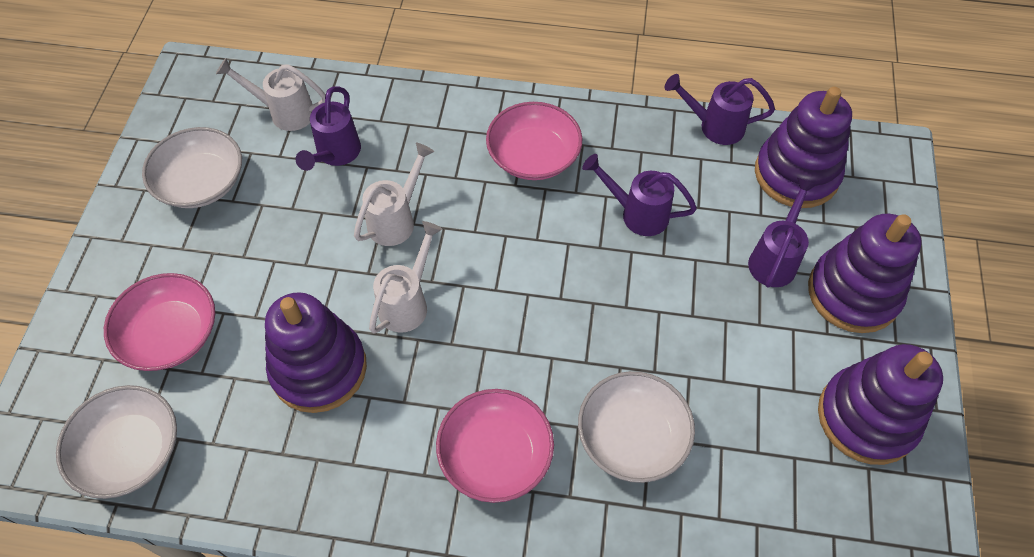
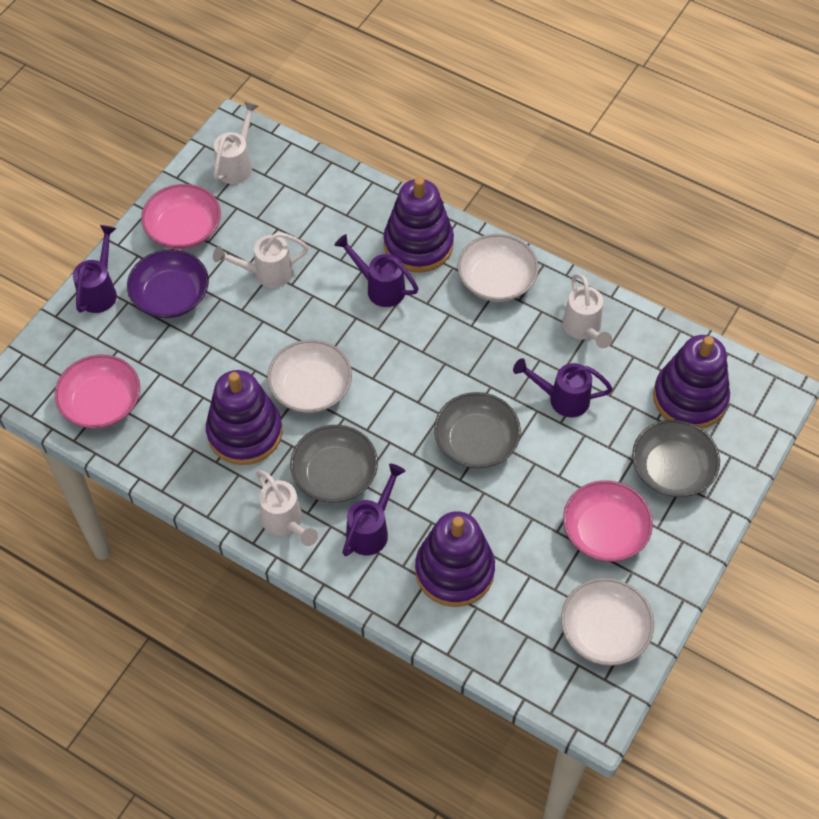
grey bowl: 0 -> 3
purple bowl: 0 -> 1
white watering can: 3 -> 4

